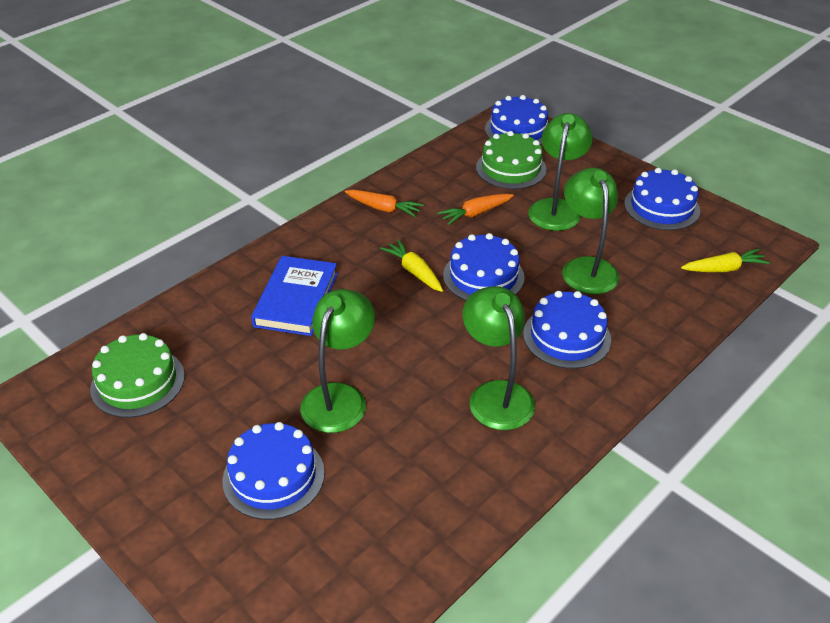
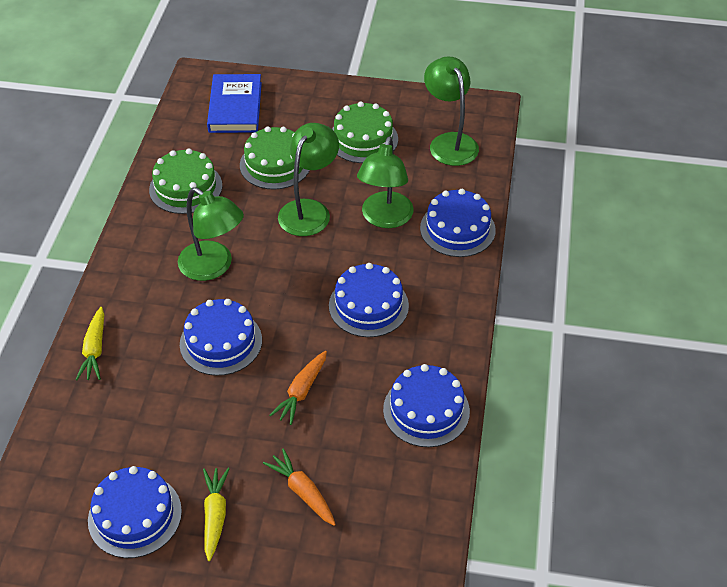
green cake: 2 -> 3

